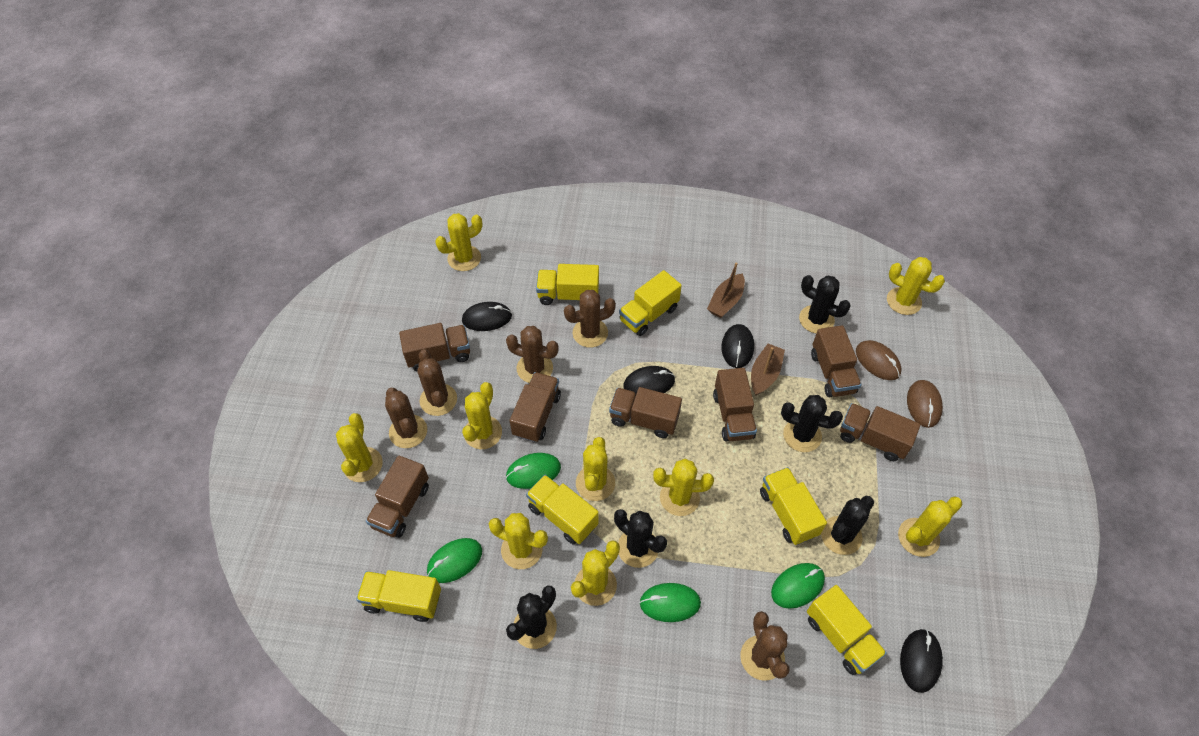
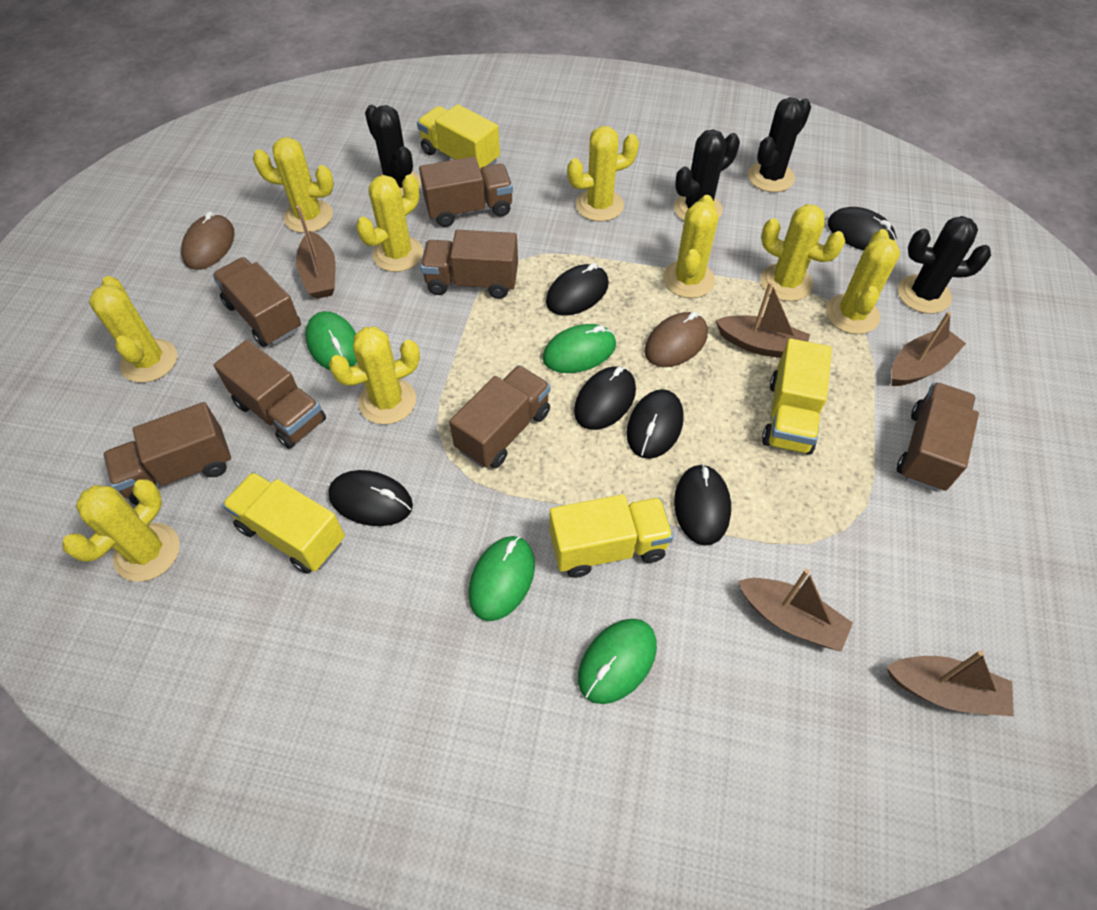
black cactus: 5 -> 4
black mouse: 4 -> 6
brown boat: 2 -> 5
brown cactus: 5 -> 0
yellow truck: 6 -> 4

